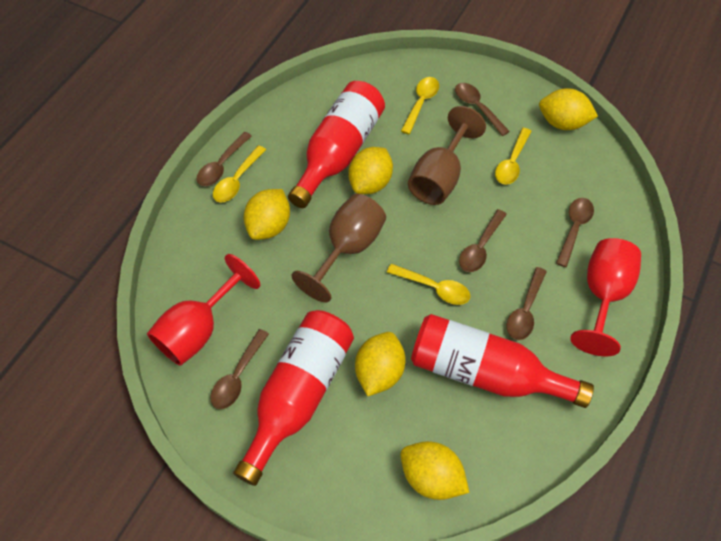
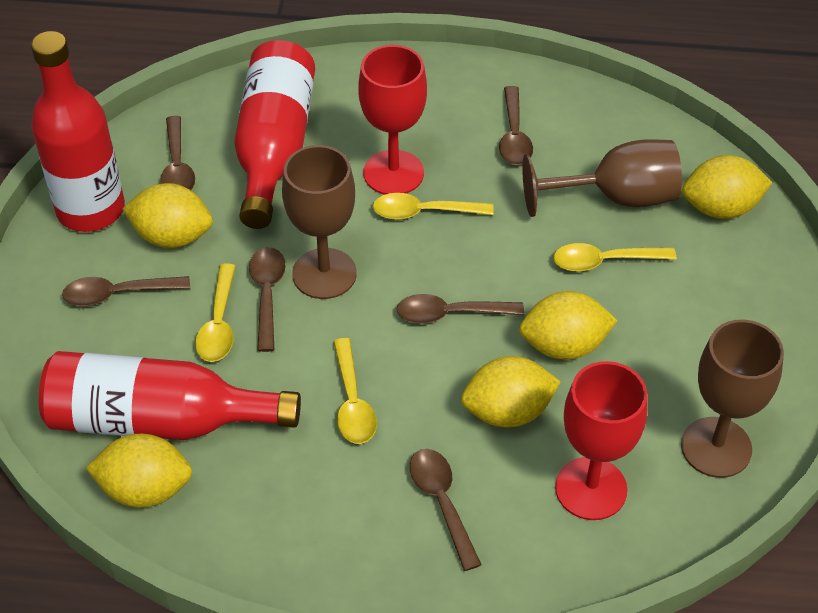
brown goblet: 2 -> 3

